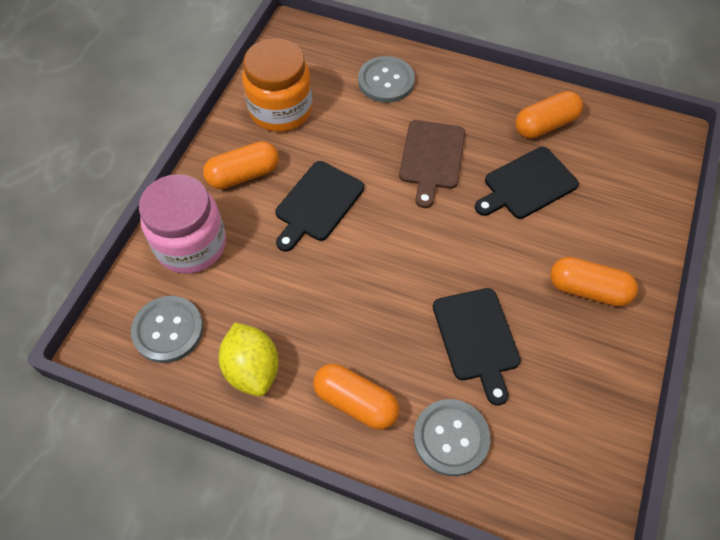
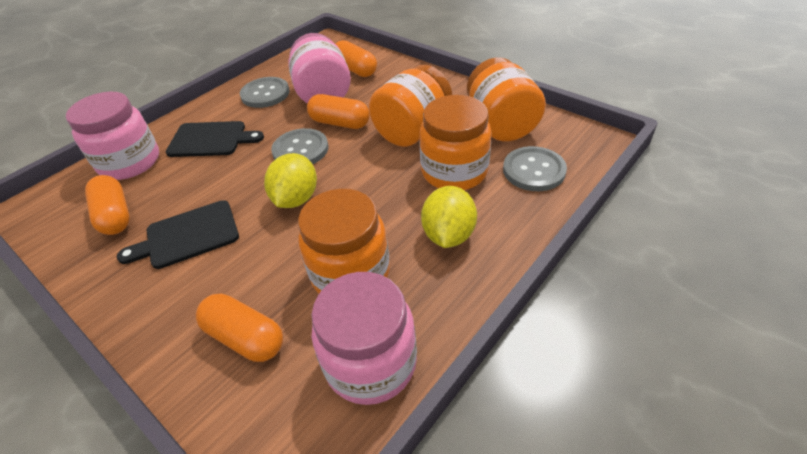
black cutting board: 3 -> 2
brown cutting board: 1 -> 0
orange jar: 1 -> 4
pink jar: 1 -> 3
yellow lemon: 1 -> 2

